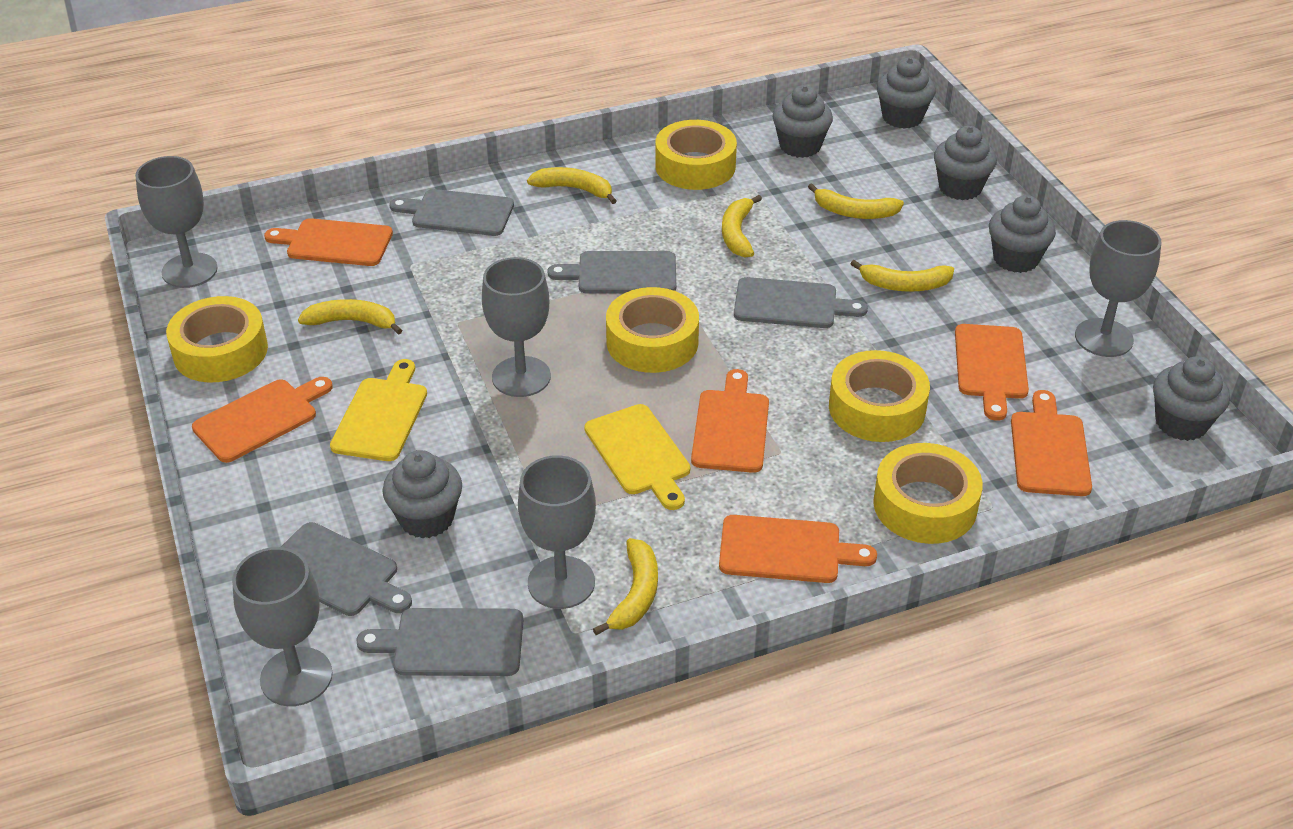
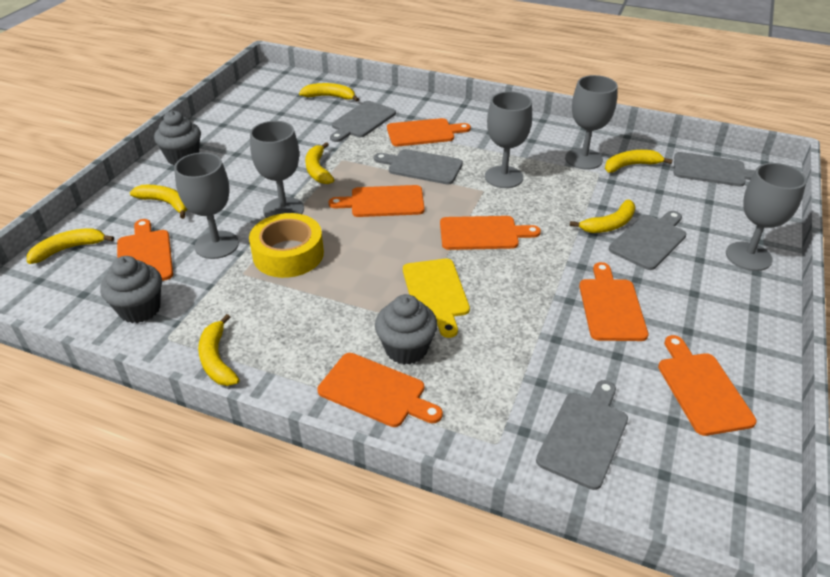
grey cupcake: 6 -> 3
orange cutting board: 6 -> 7
yellow banana: 6 -> 7
yellow cutting board: 2 -> 1
yellow tape: 5 -> 1

